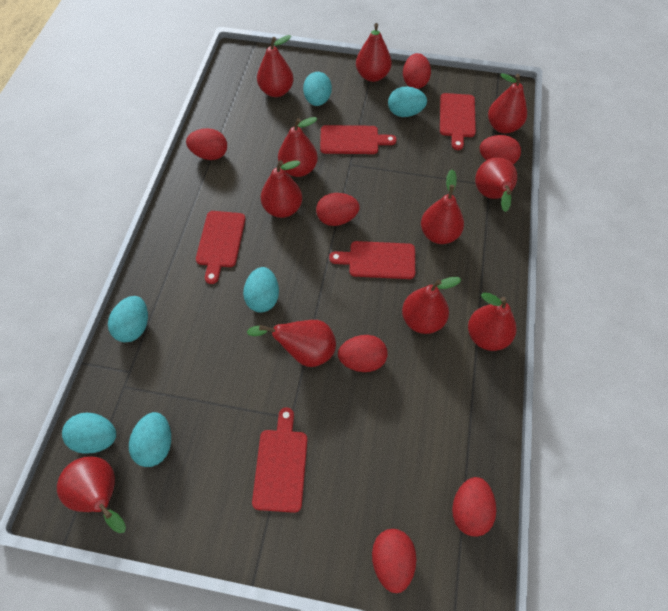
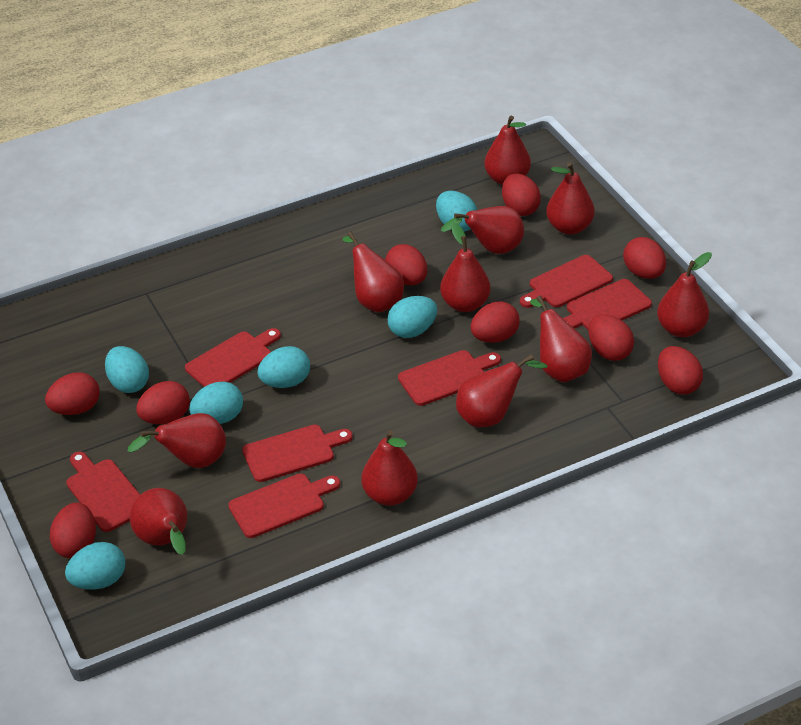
red cutting board: 5 -> 7
red egg: 7 -> 9

